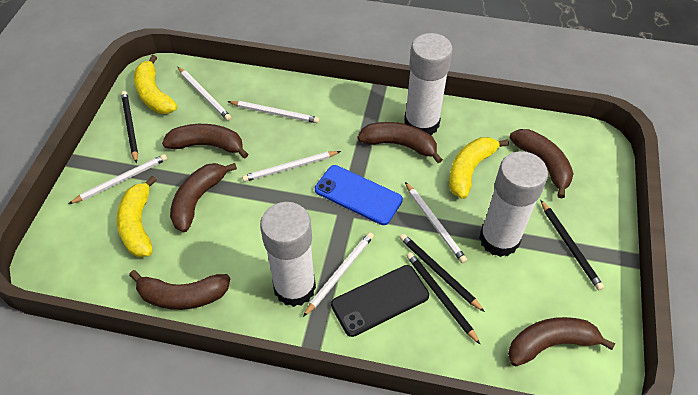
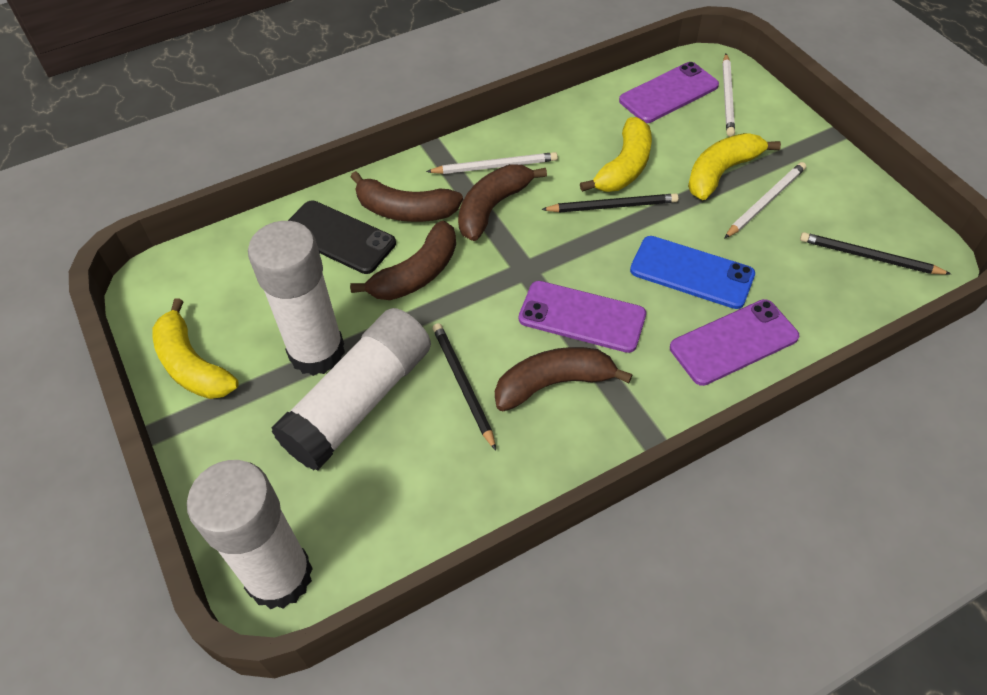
black pencil: 4 -> 3
brown banana: 6 -> 4
purple phone: 0 -> 3
white pencil: 6 -> 3

